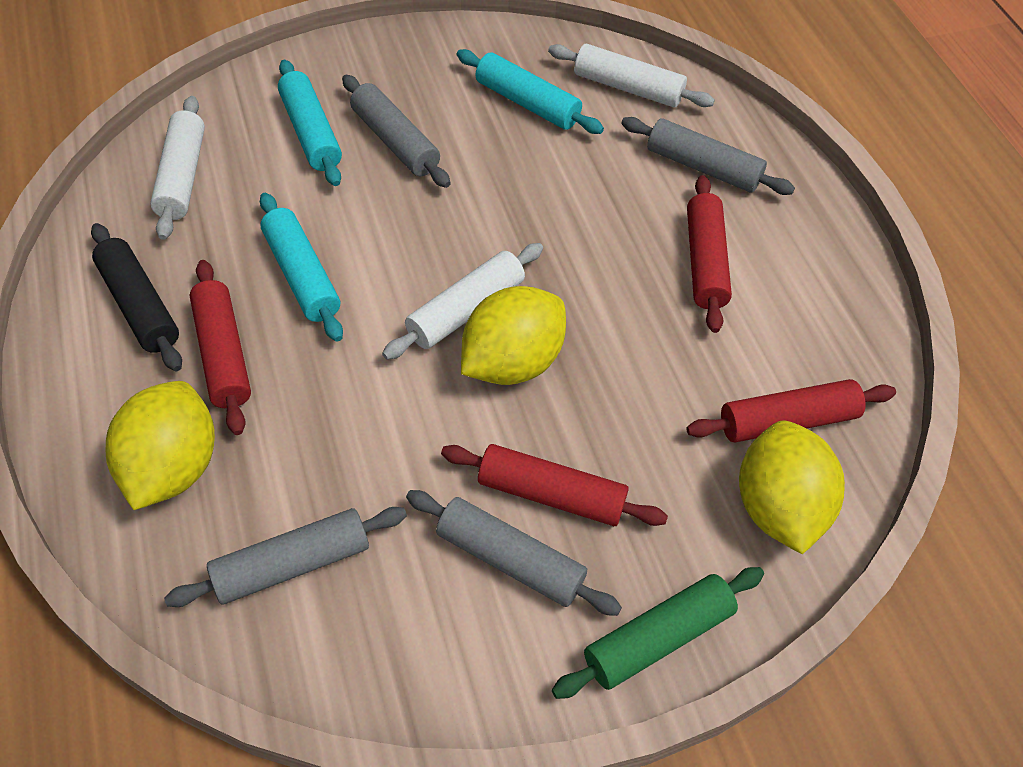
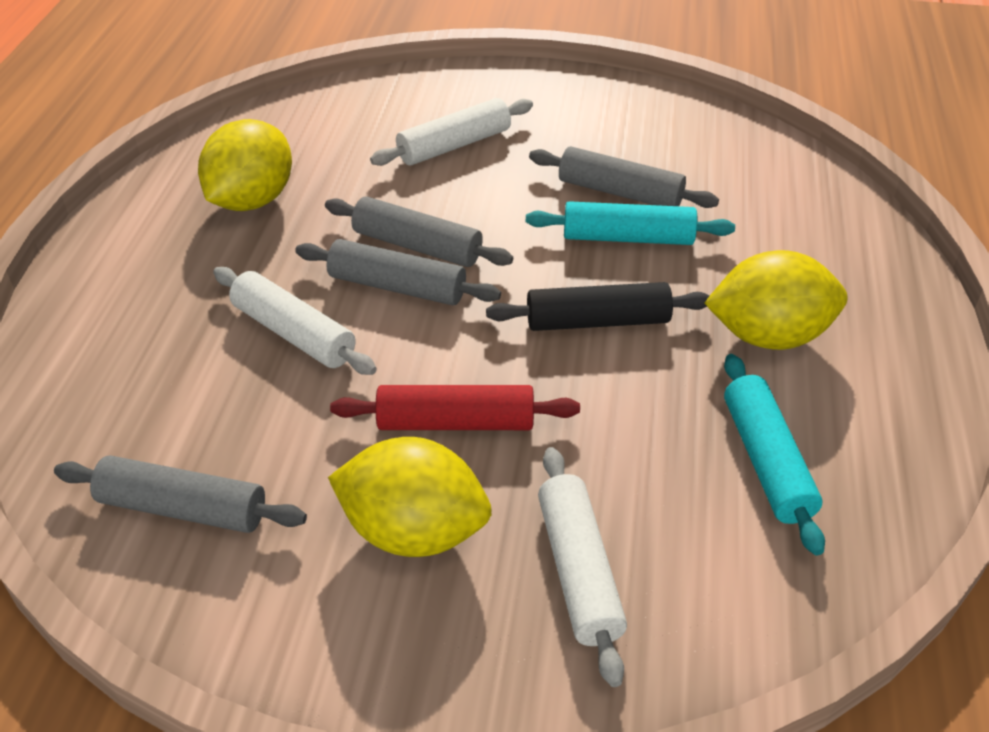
green rolling pin: 1 -> 0
red rolling pin: 4 -> 1
turquoise rolling pin: 3 -> 2

